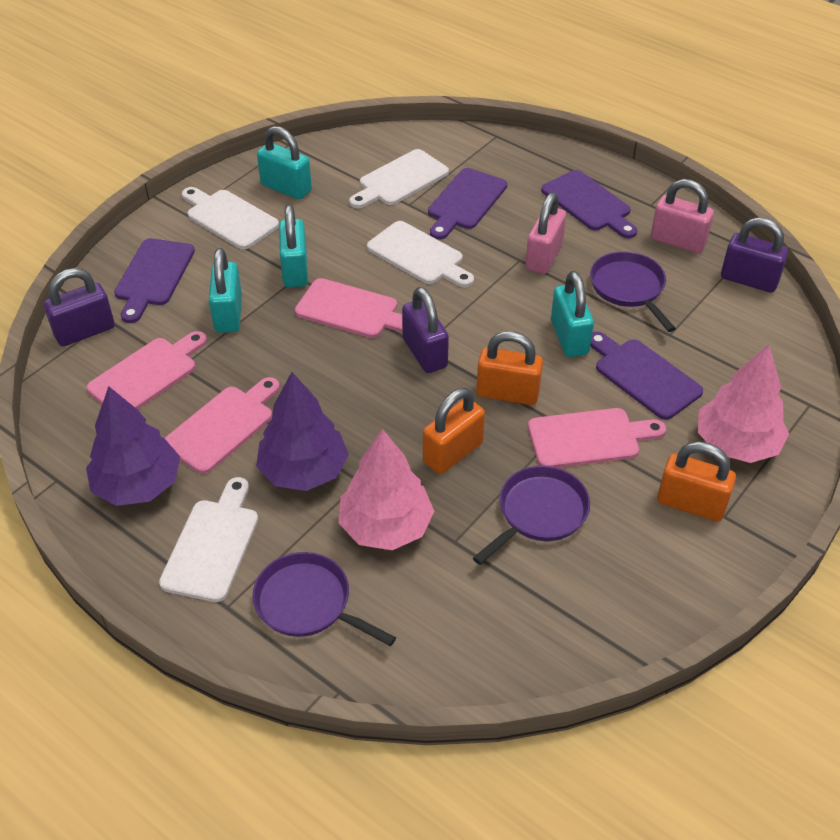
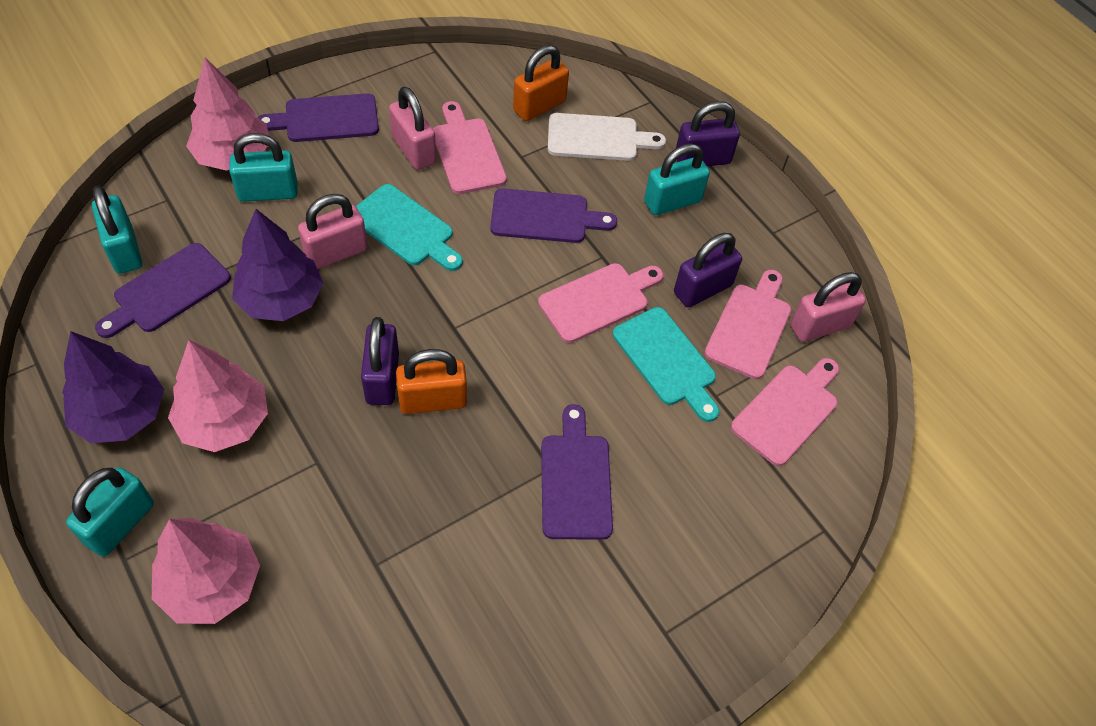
orange padlock: 3 -> 2
pink padlock: 2 -> 3
pink tree: 2 -> 3
purple pan: 3 -> 0
turquoise cutting board: 0 -> 2
white cutting board: 4 -> 1

